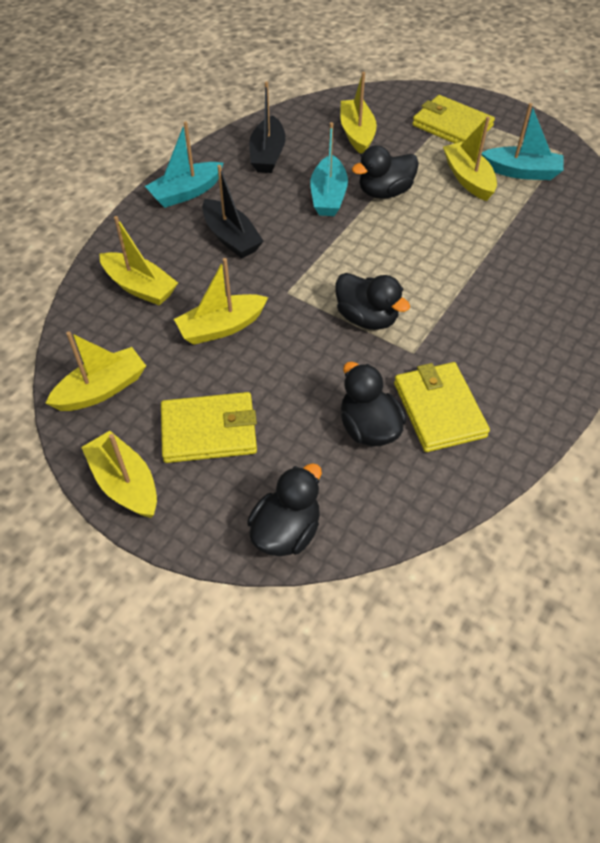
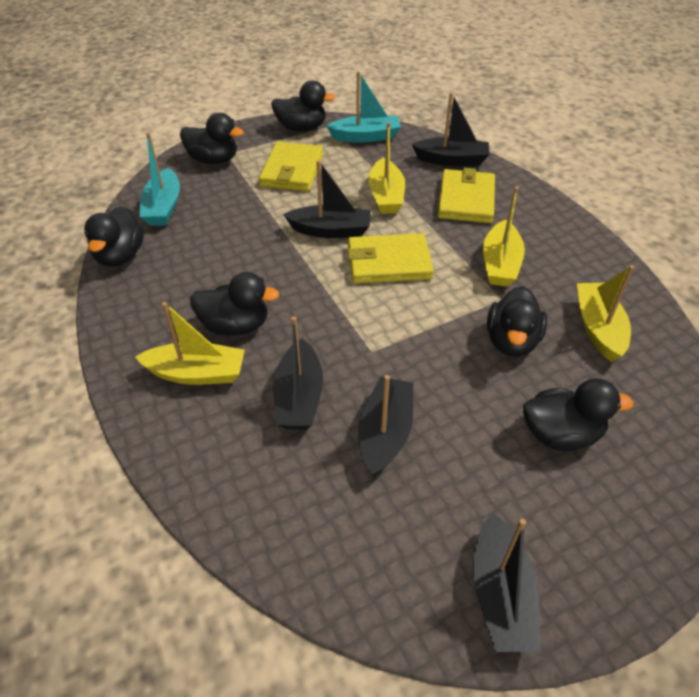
black boat: 2 -> 5
black duck: 4 -> 6
turquoise boat: 3 -> 2
yellow boat: 6 -> 4

